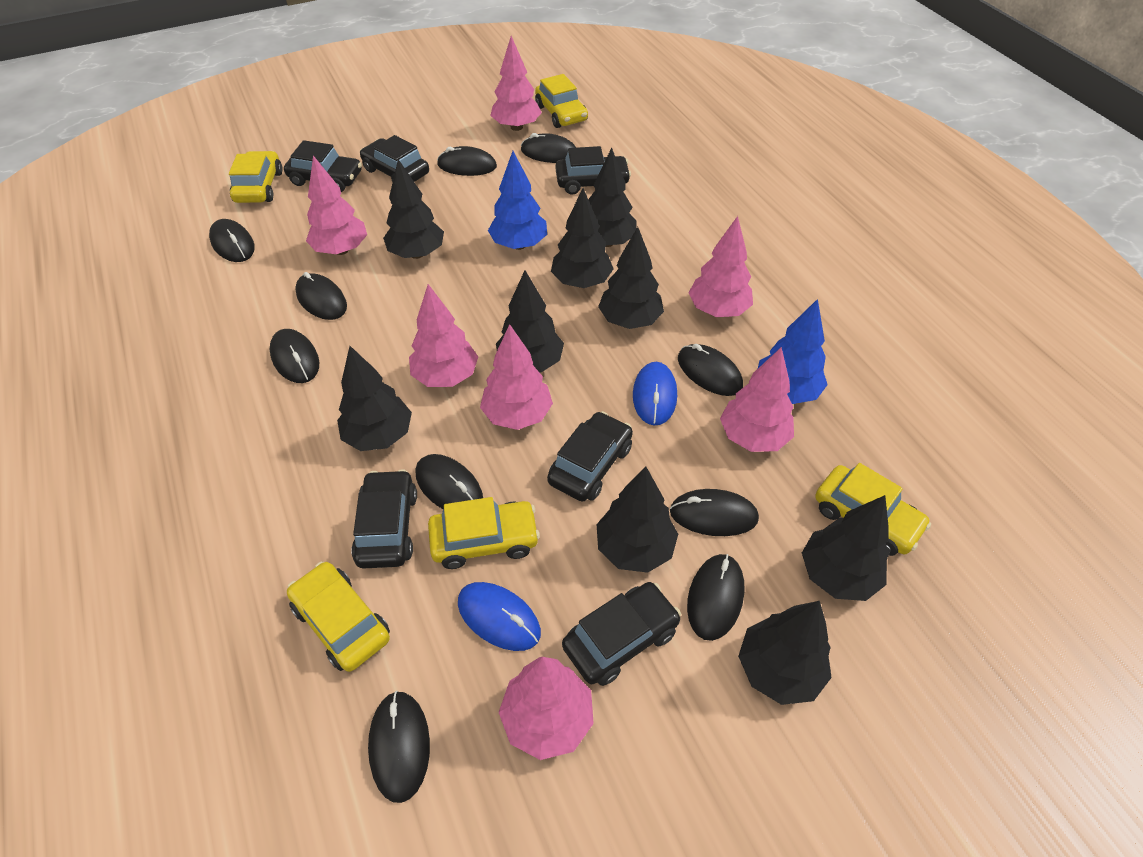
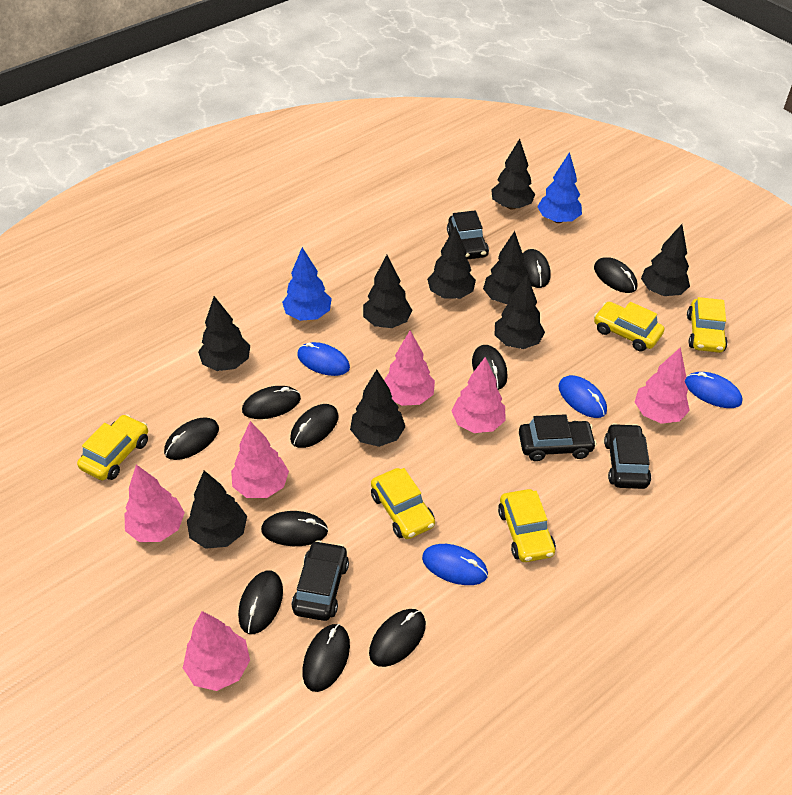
black car: 6 -> 4
blue mouse: 2 -> 4
pink tree: 7 -> 6

